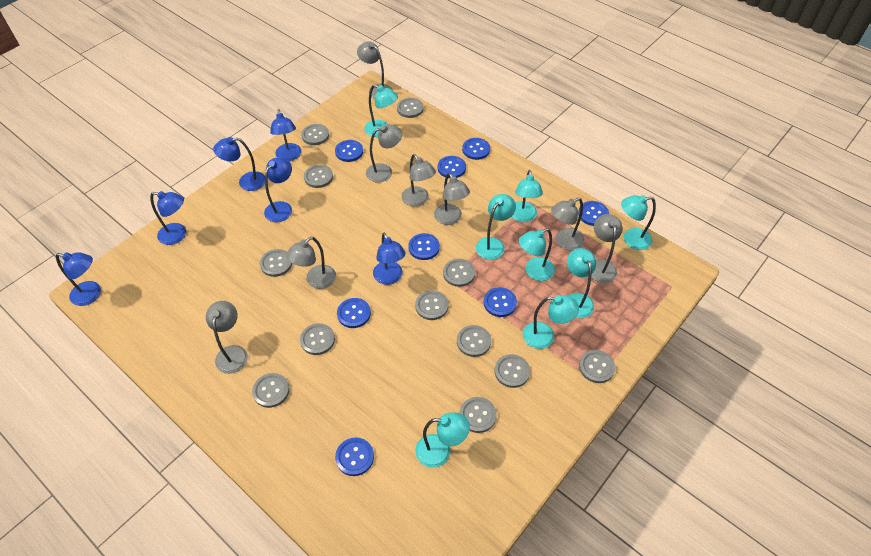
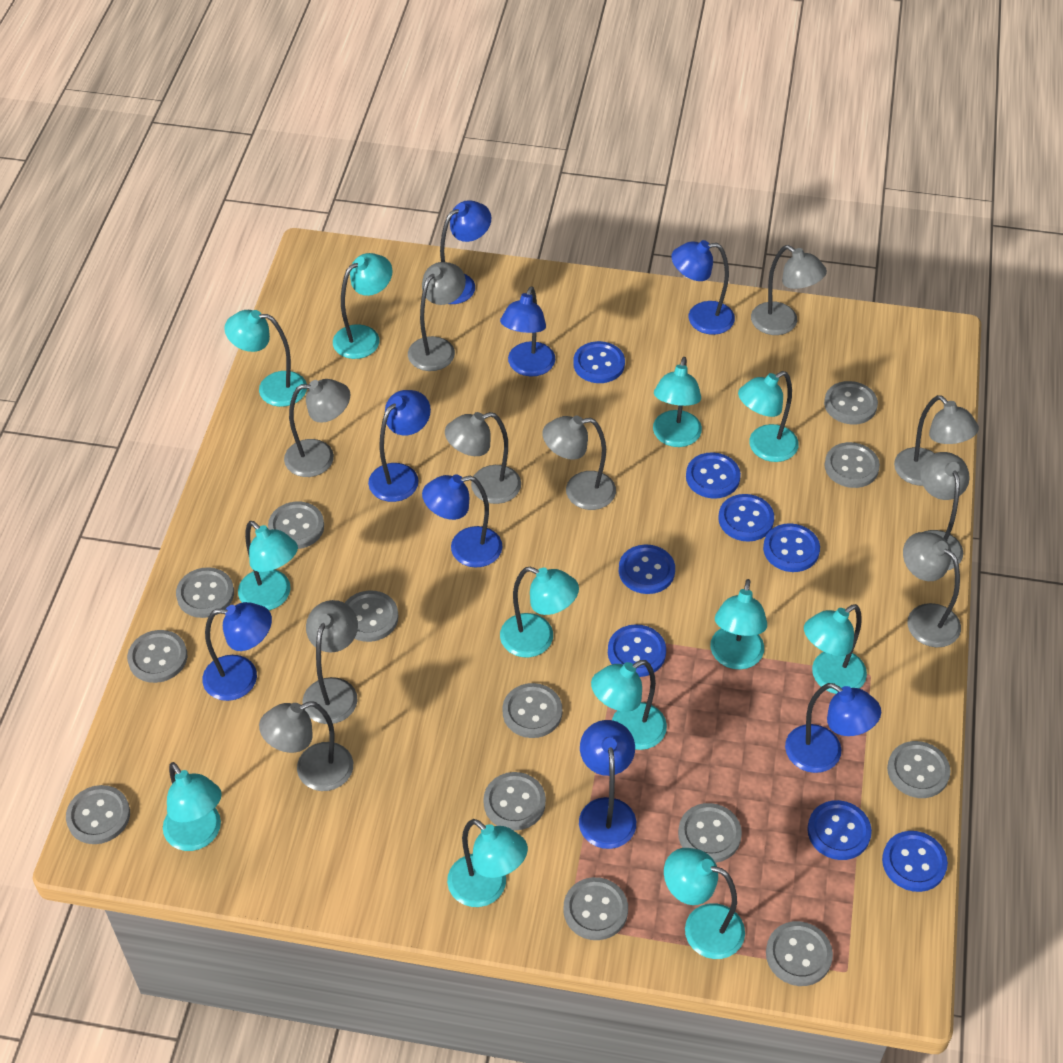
blue lamp: 6 -> 8
grey button: 12 -> 13
grey lamp: 8 -> 10
turquoise lamp: 8 -> 12

